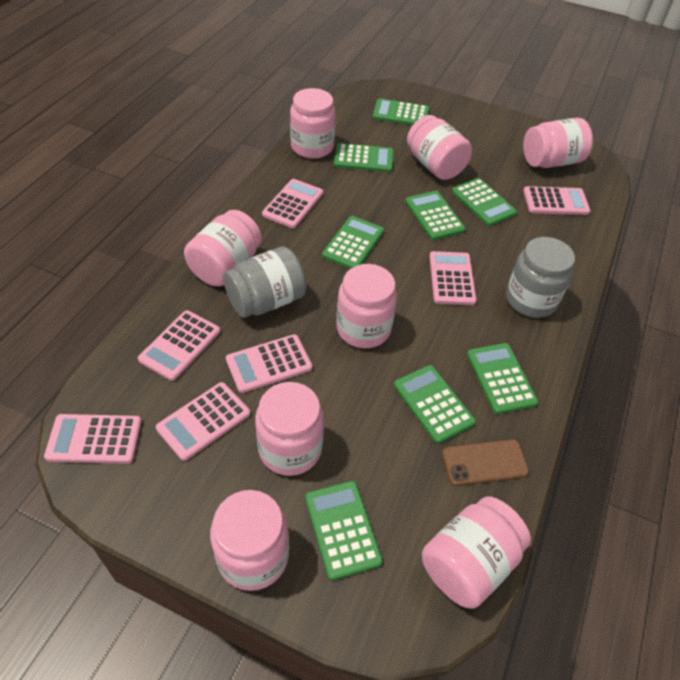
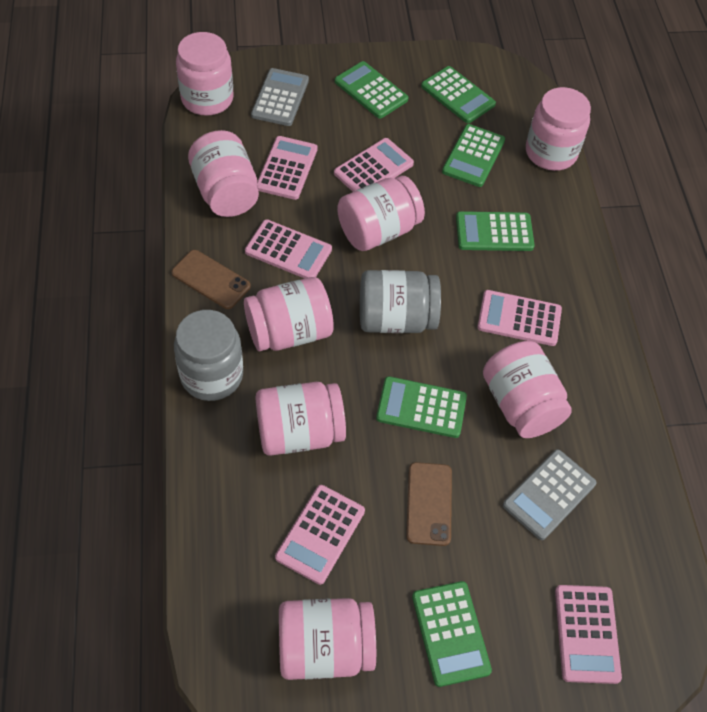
brown phone: 1 -> 2
green calculator: 8 -> 6
grey calculator: 0 -> 2
pink calculator: 7 -> 6

